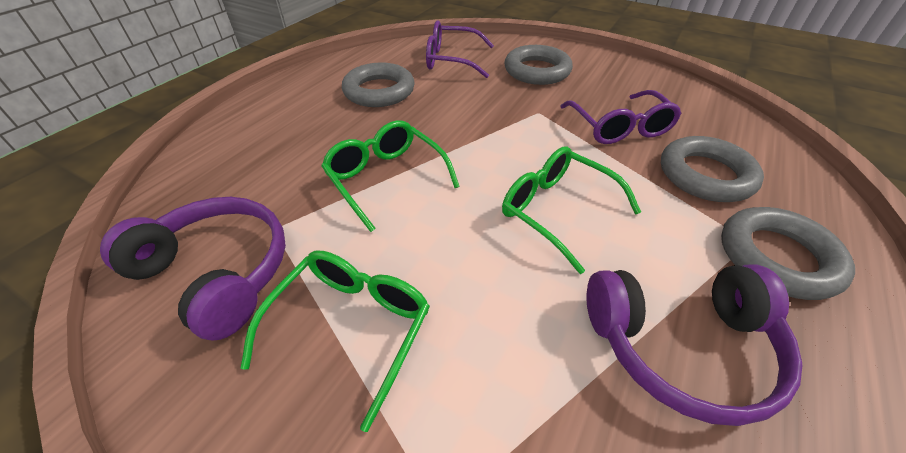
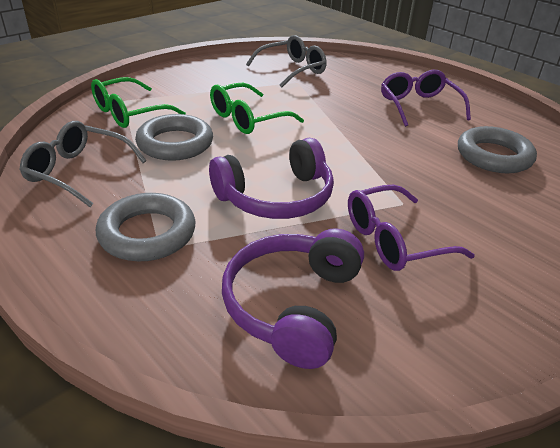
green glasses: 3 -> 2
grey glasses: 0 -> 2
grey ring: 4 -> 3

